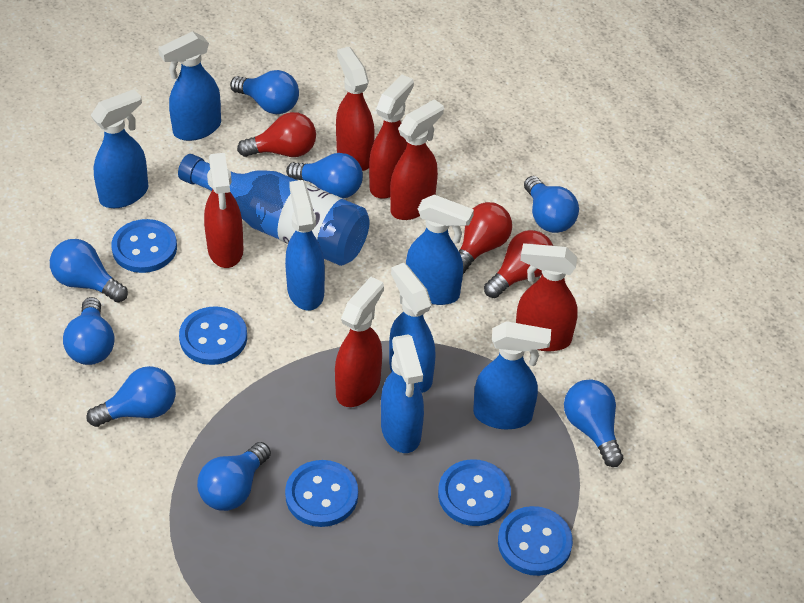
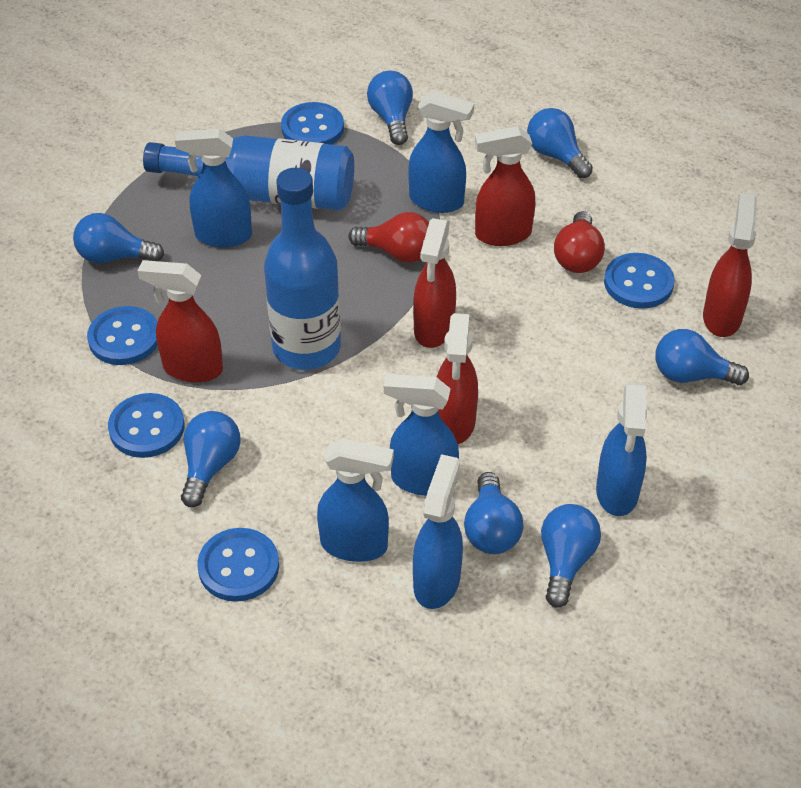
blue bottle: 1 -> 2
blue light bulb: 8 -> 7
blue spray bottle: 7 -> 6
red light bulb: 3 -> 2
red spray bottle: 6 -> 5

